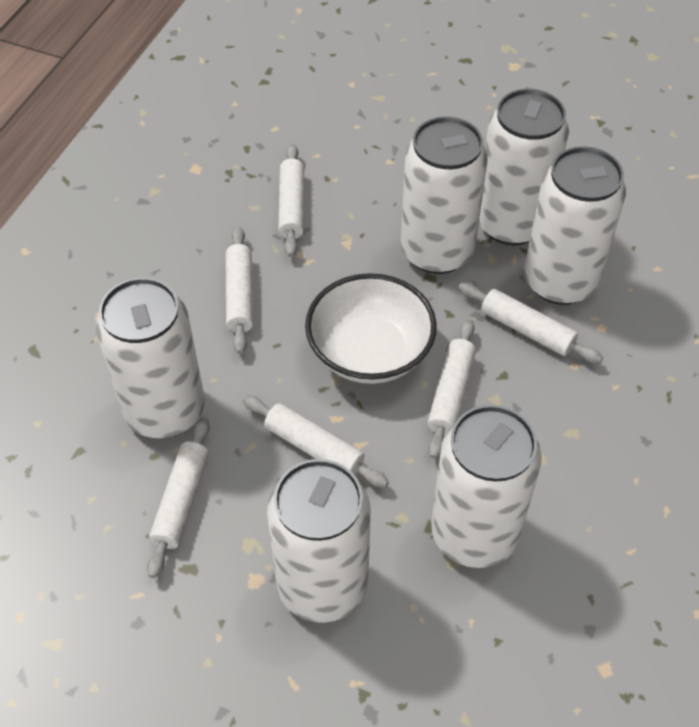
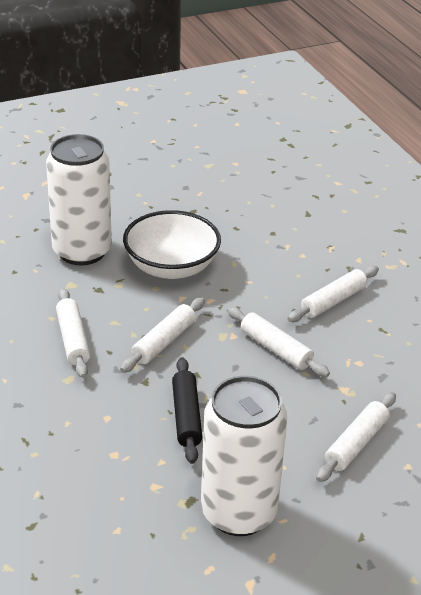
black rolling pin: 0 -> 1
white can: 6 -> 2
white rolling pin: 6 -> 5

